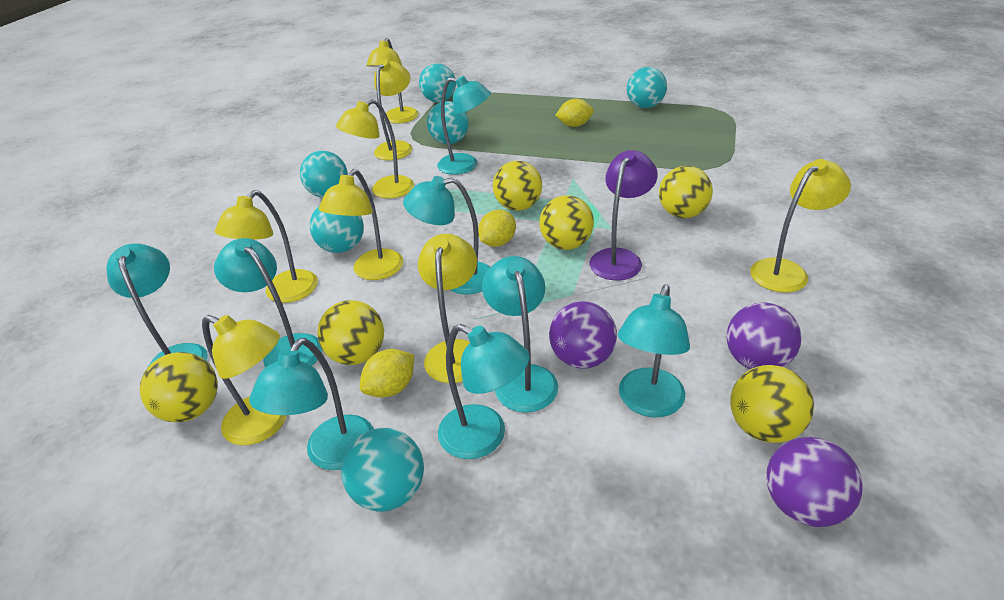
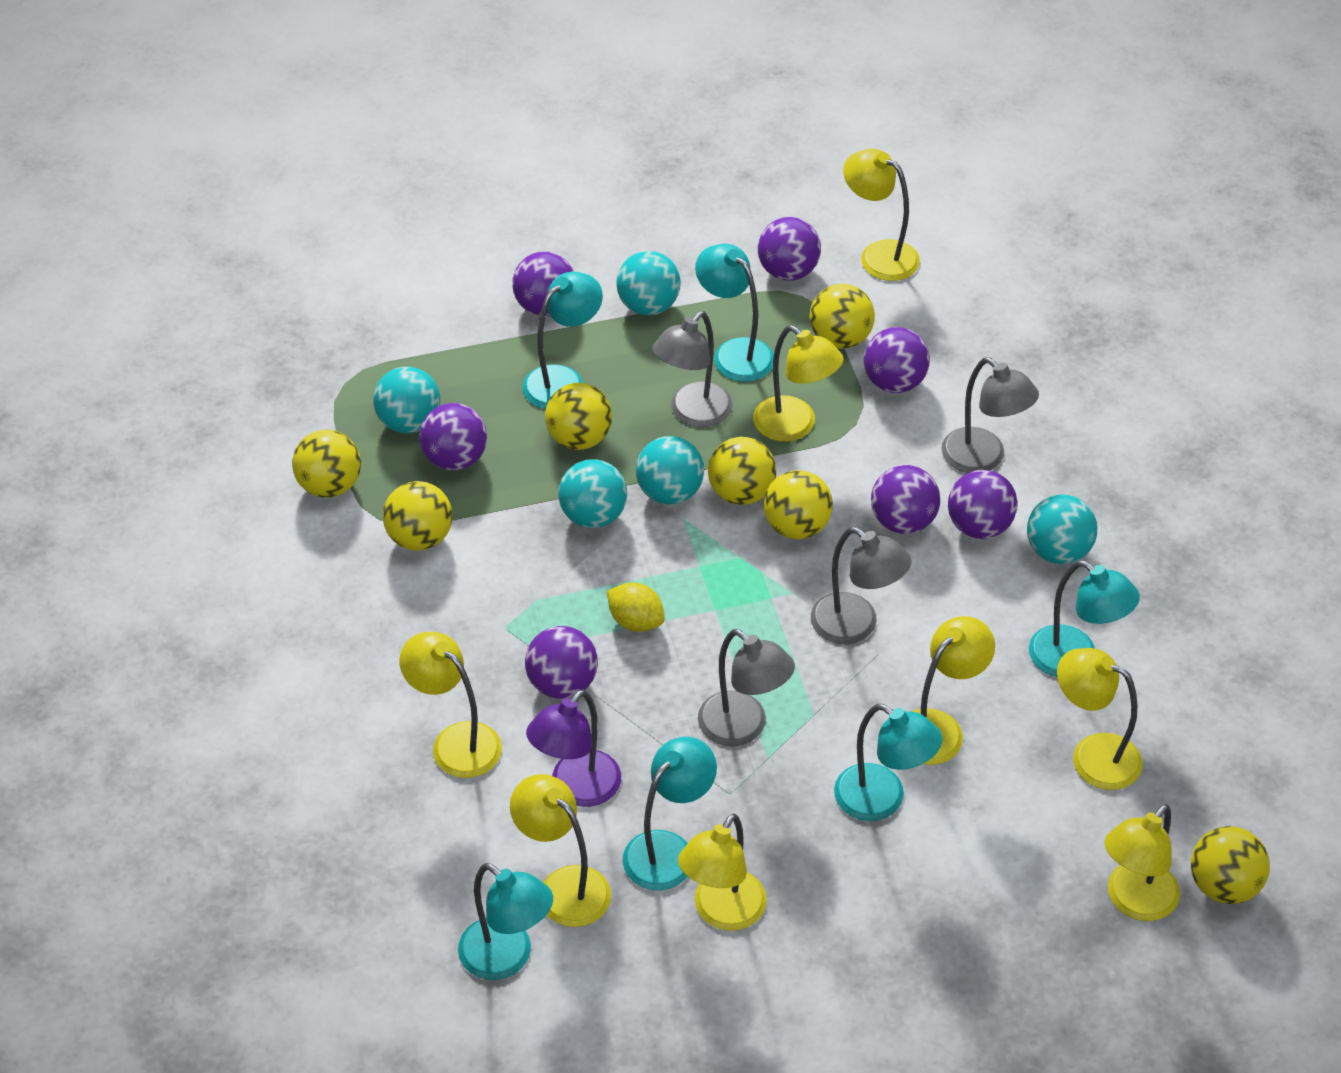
grey lamp: 0 -> 4
purple ball: 3 -> 7
turquoise ball: 6 -> 5
turquoise lamp: 8 -> 6
yellow ball: 6 -> 7
yellow lemon: 3 -> 1

